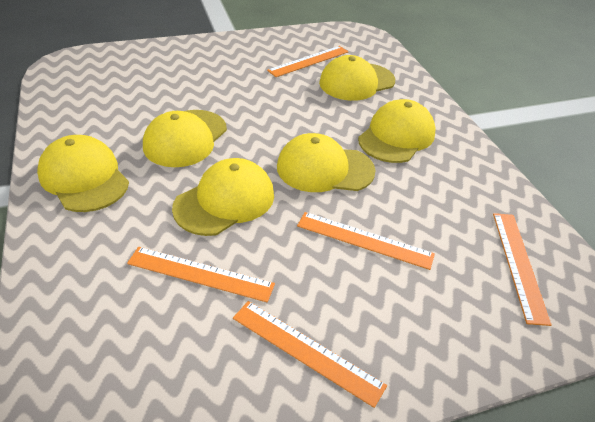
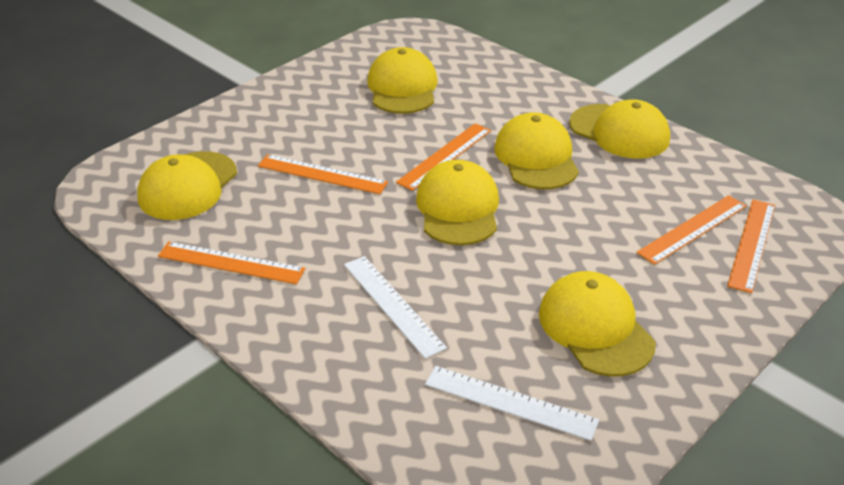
white ruler: 0 -> 2

